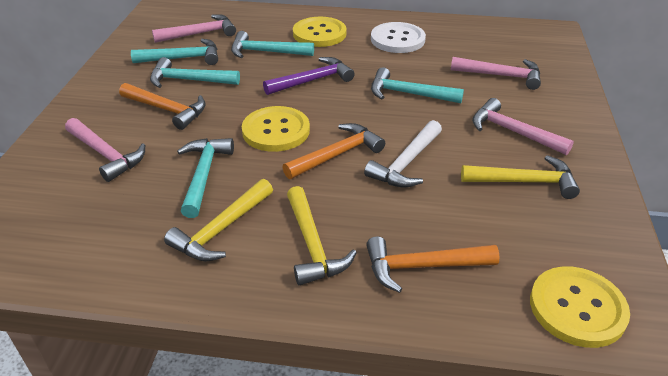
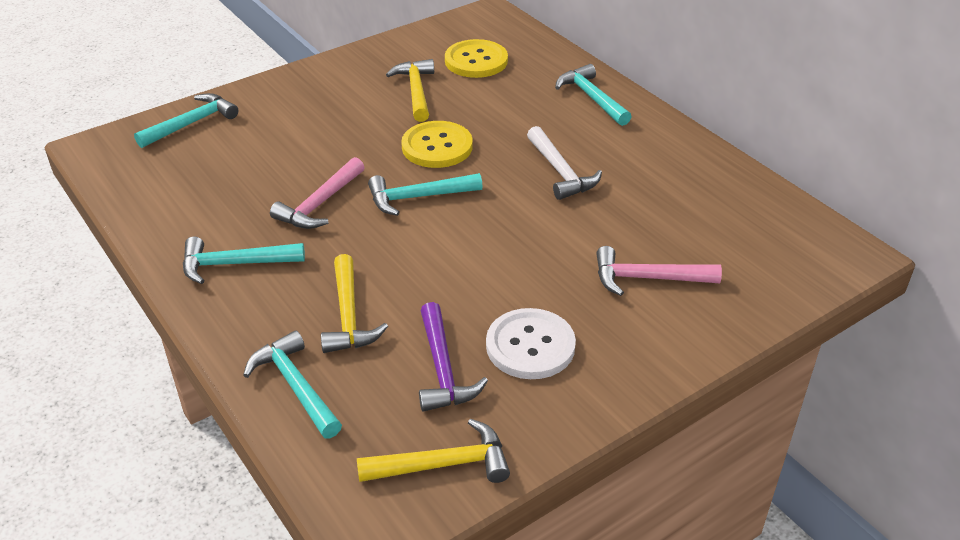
orange hammer: 3 -> 0
pink hammer: 4 -> 2
yellow button: 3 -> 2

